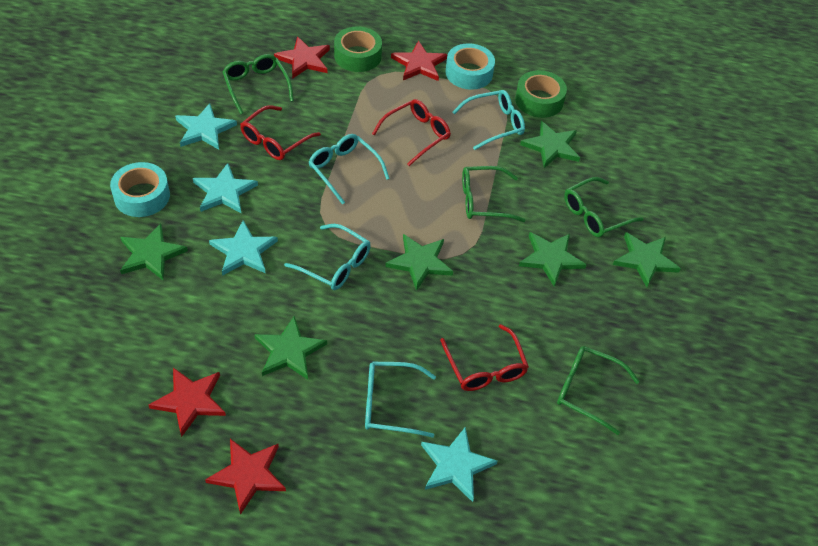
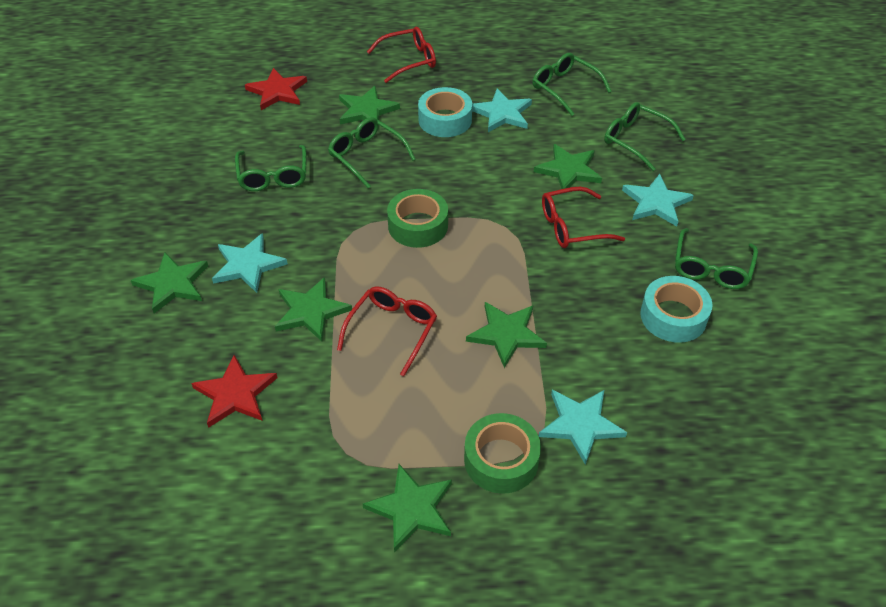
green glasses: 4 -> 5
red star: 4 -> 2
turquoise glasses: 4 -> 0

